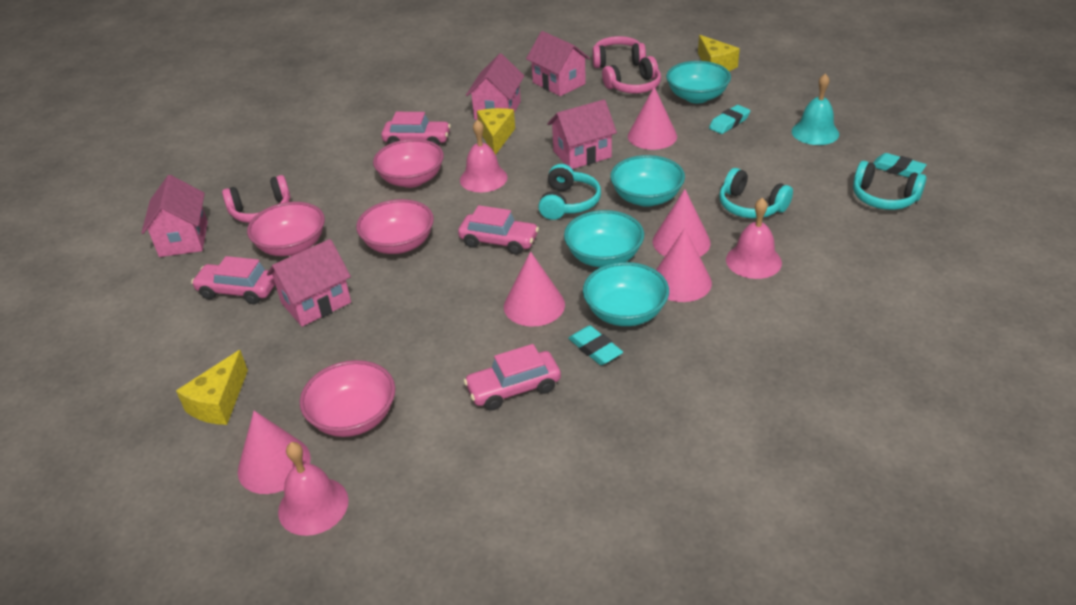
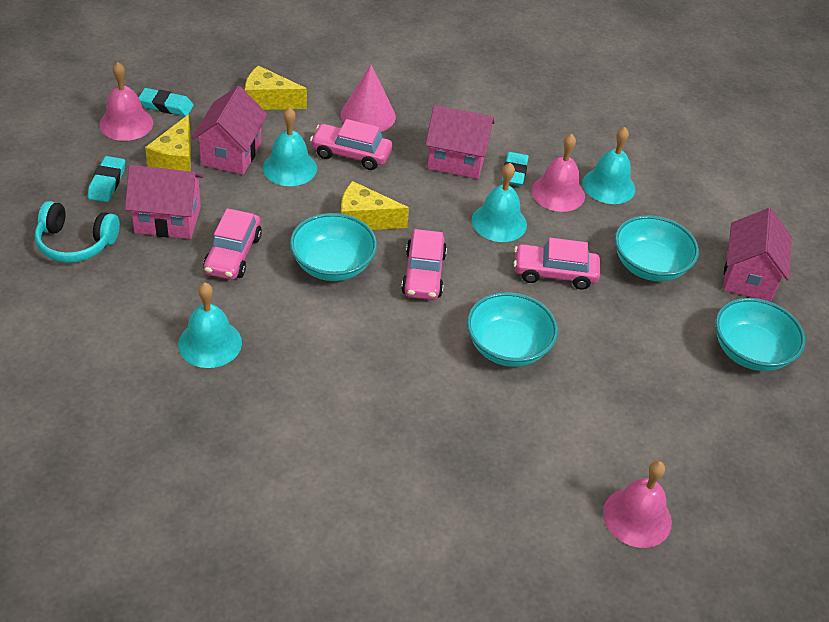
pink bowl: 4 -> 0
pink cone: 5 -> 1
pink headphones: 3 -> 0
pink house: 5 -> 4
turquoise bell: 1 -> 4
turquoise headphones: 3 -> 1

